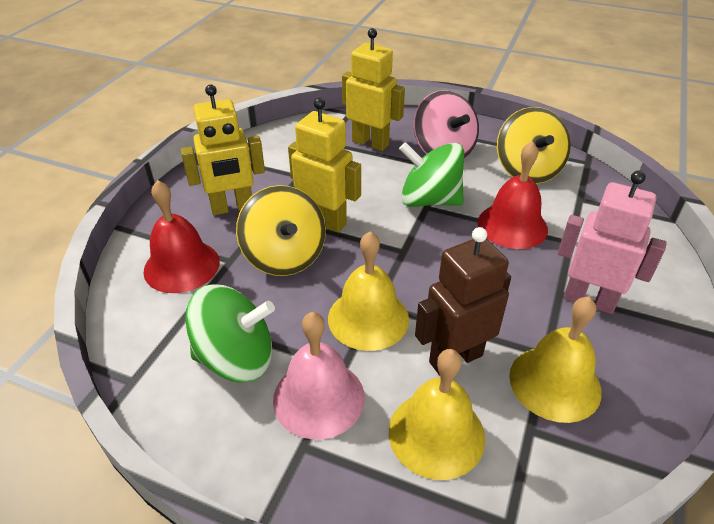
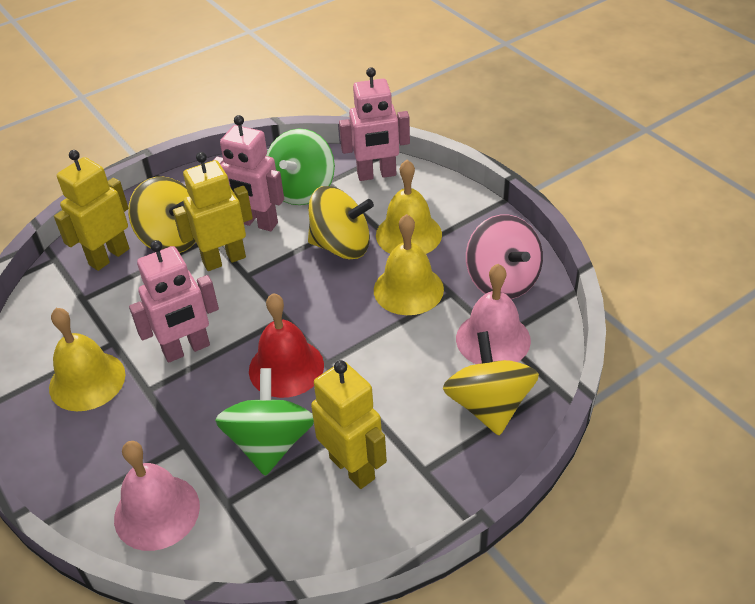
brown robot: 1 -> 0
pink bell: 1 -> 2
pink robot: 1 -> 3
red bell: 2 -> 1
yellow spinning top: 2 -> 3

